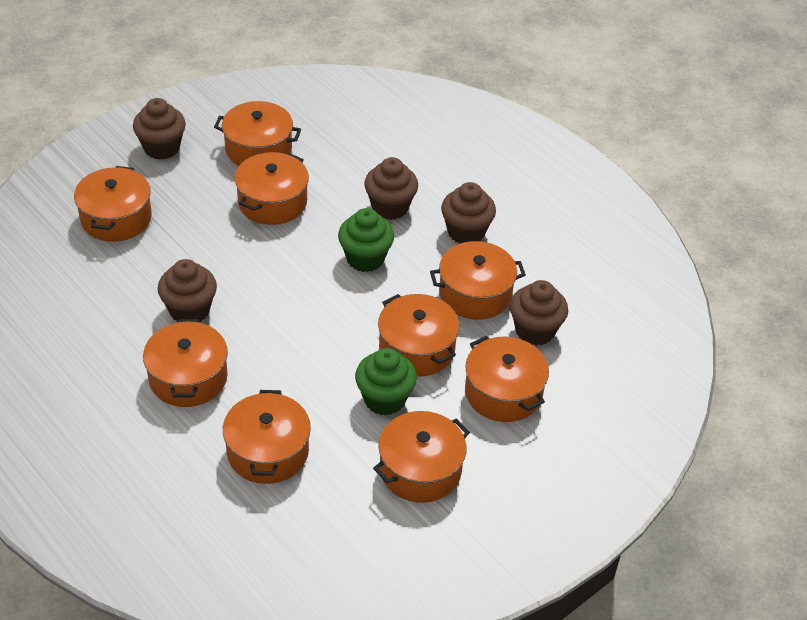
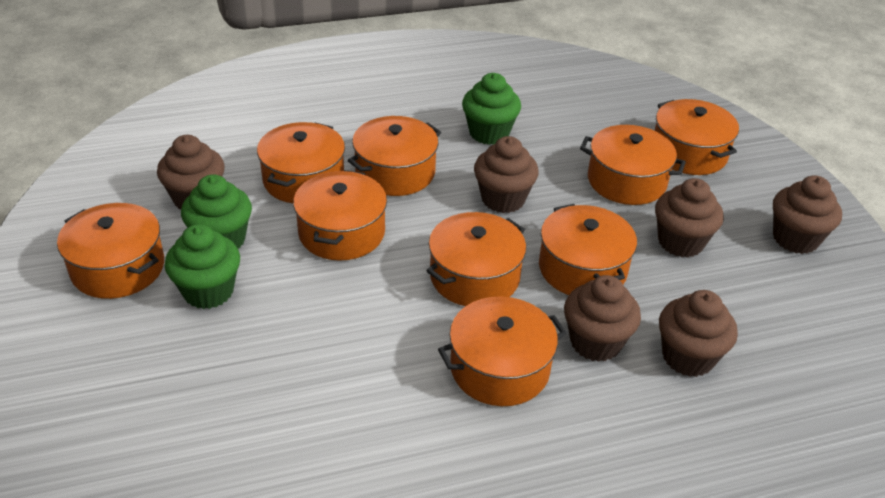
brown cupcake: 5 -> 6
green cupcake: 2 -> 3

